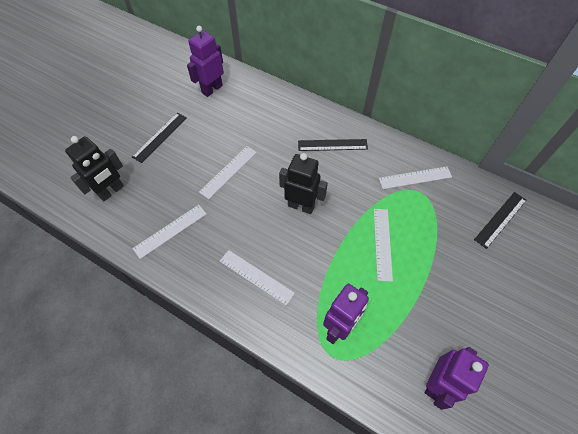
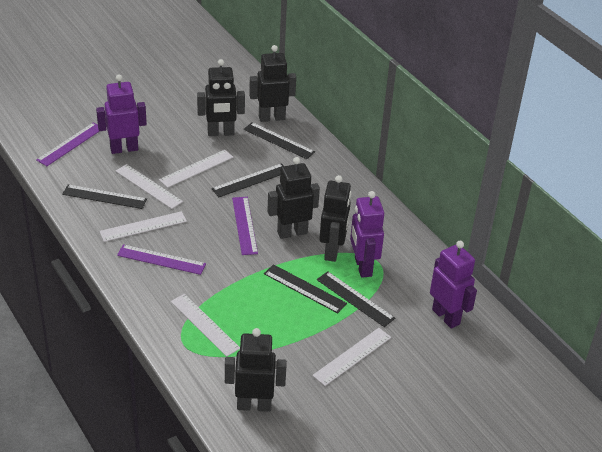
black robot: 2 -> 5
black ruler: 3 -> 5
purple ruler: 0 -> 3

